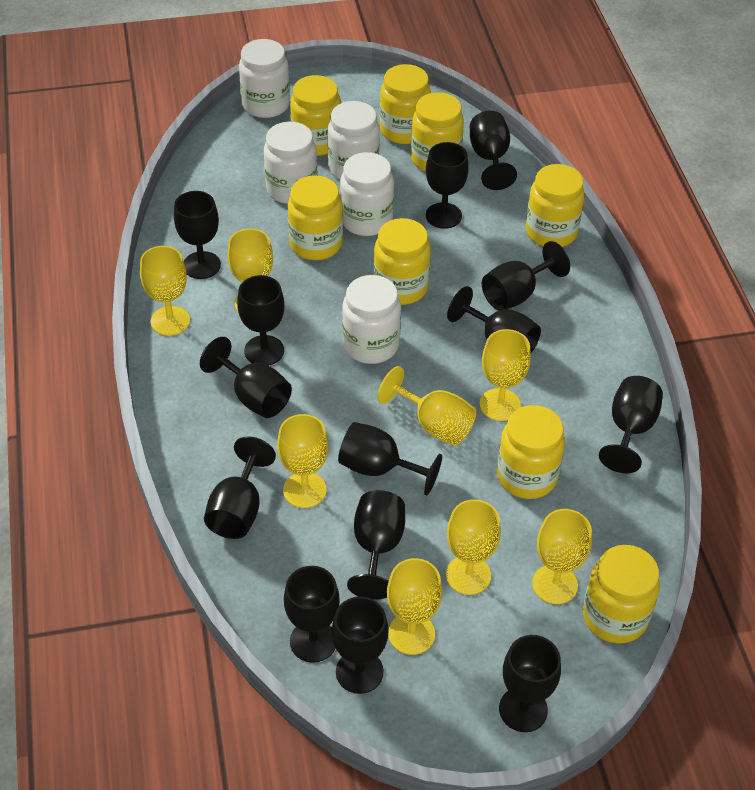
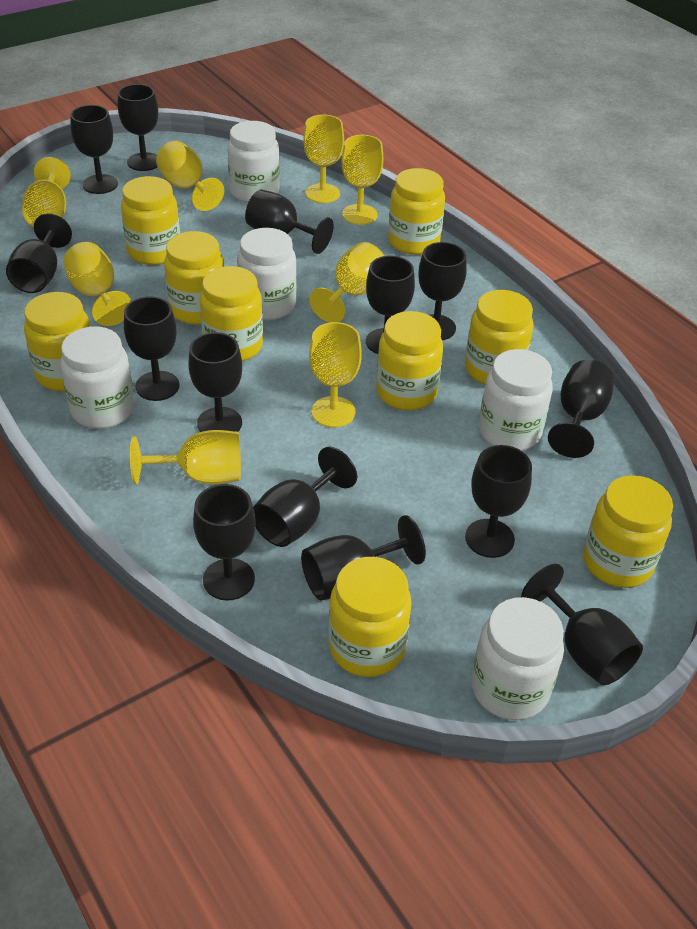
yellow jar: 8 -> 9

